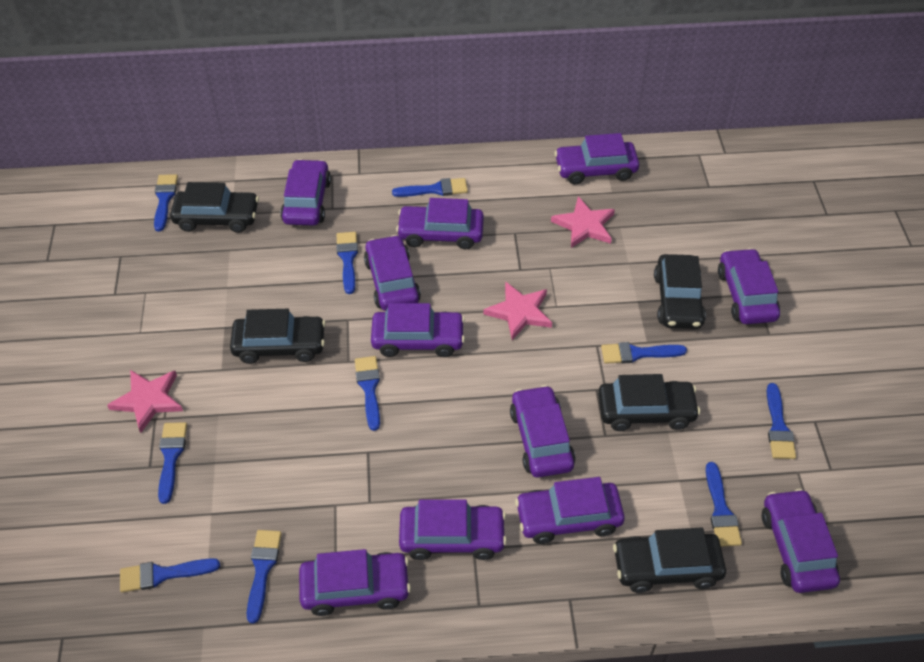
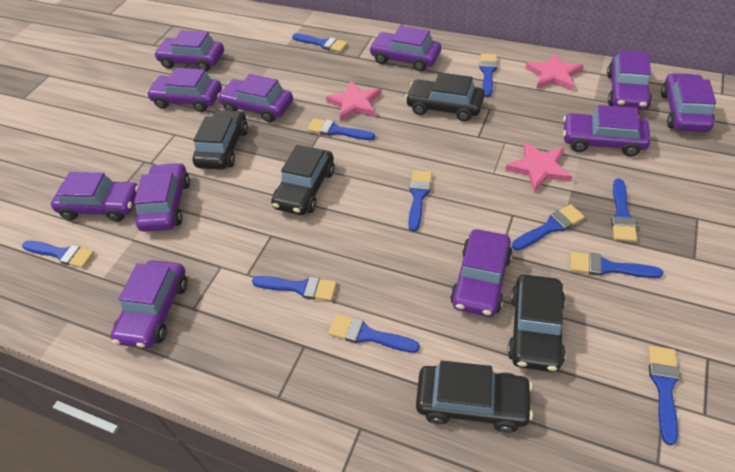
blue brush: 10 -> 11

